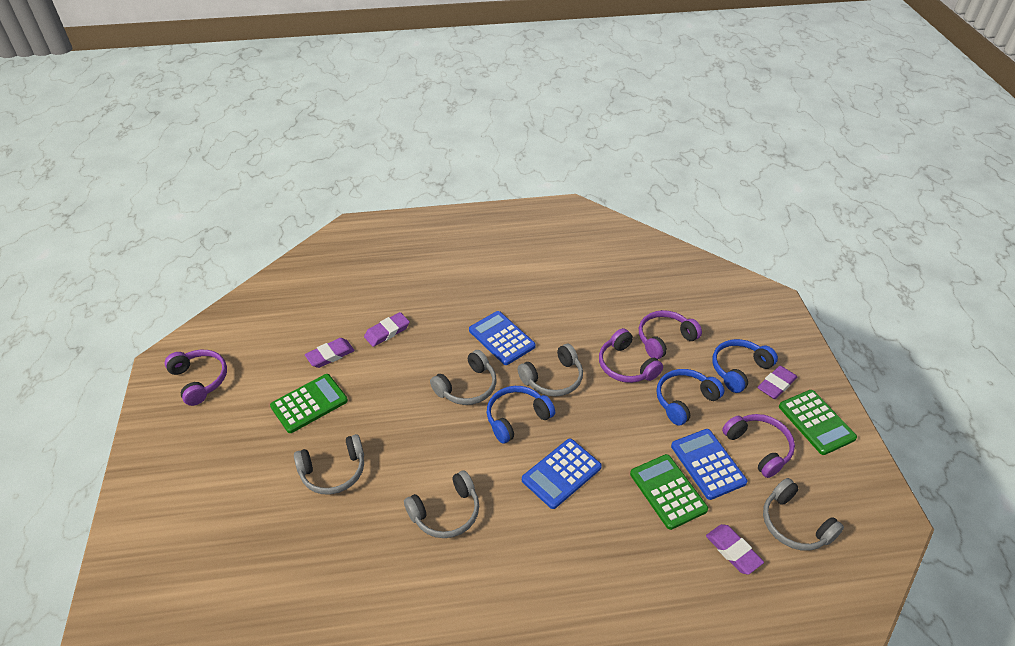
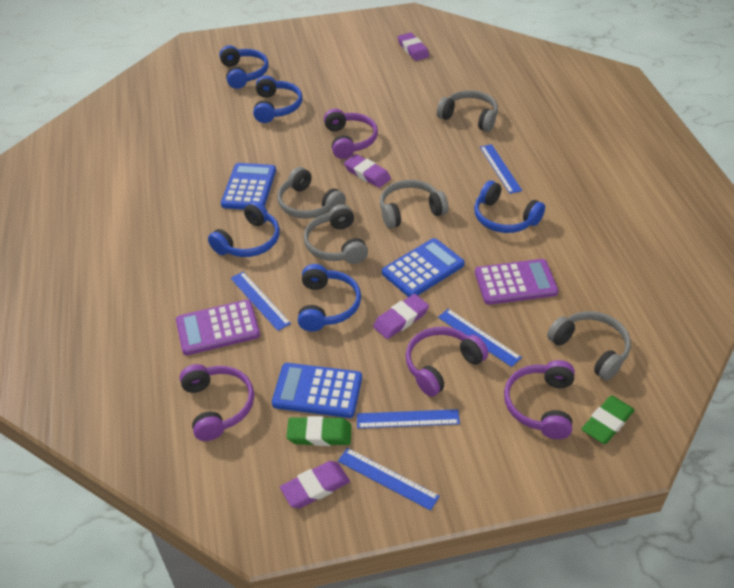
blue headphones: 3 -> 5
blue ruler: 0 -> 5
green calculator: 3 -> 0
green eraser: 0 -> 2
purple calculator: 0 -> 2

